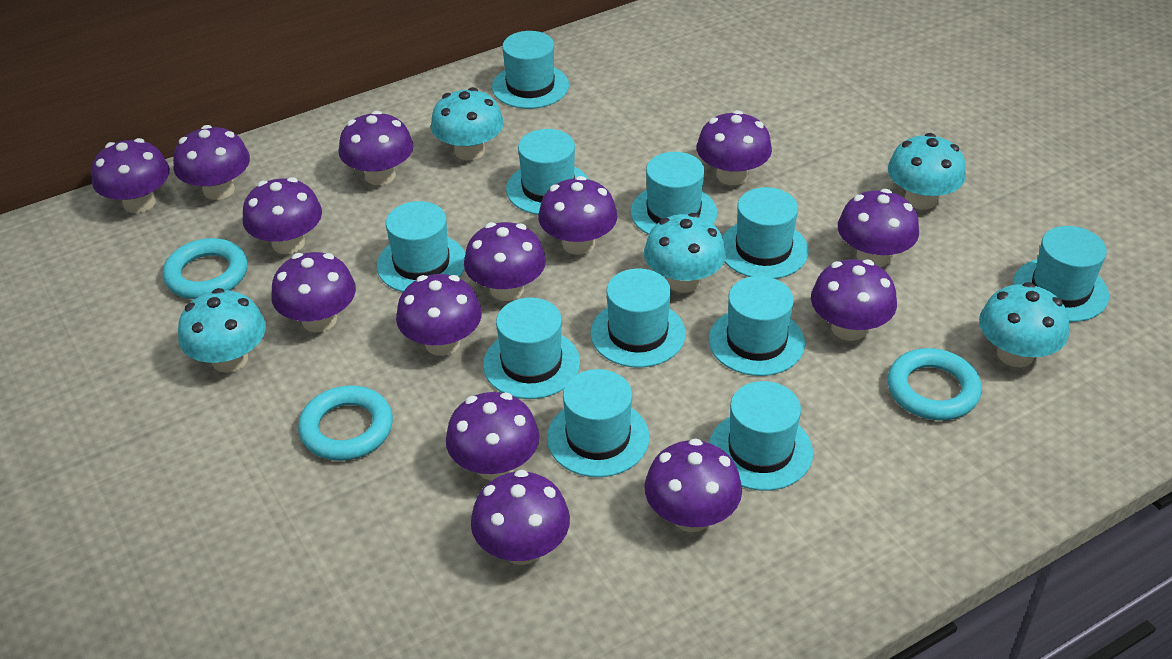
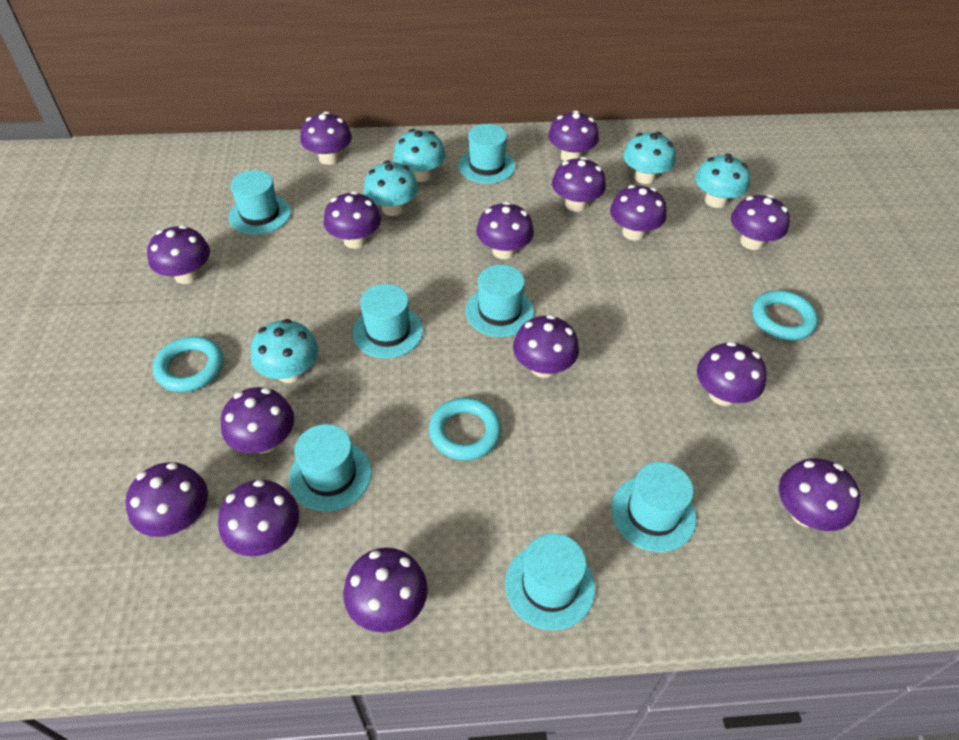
purple mushroom: 14 -> 15
turquoise hat: 11 -> 7

